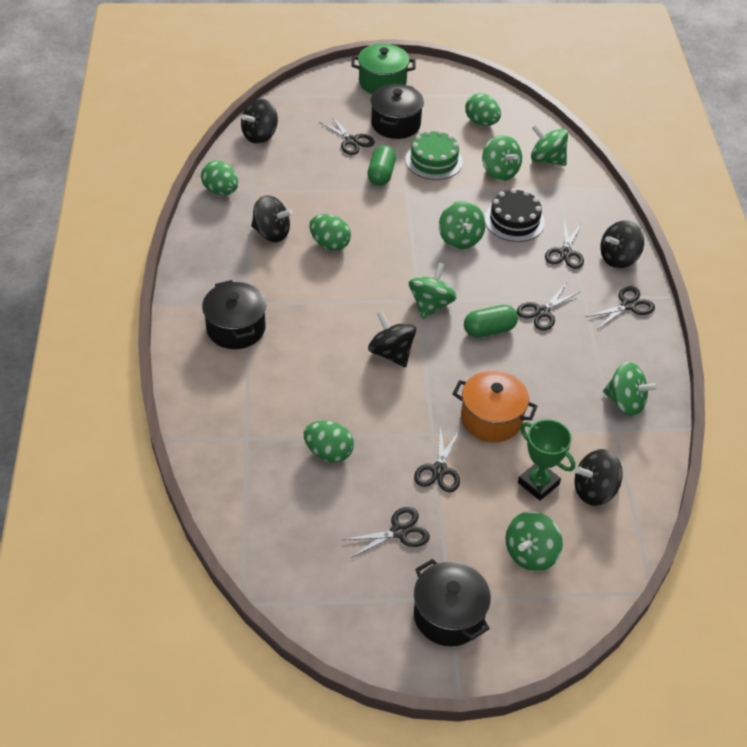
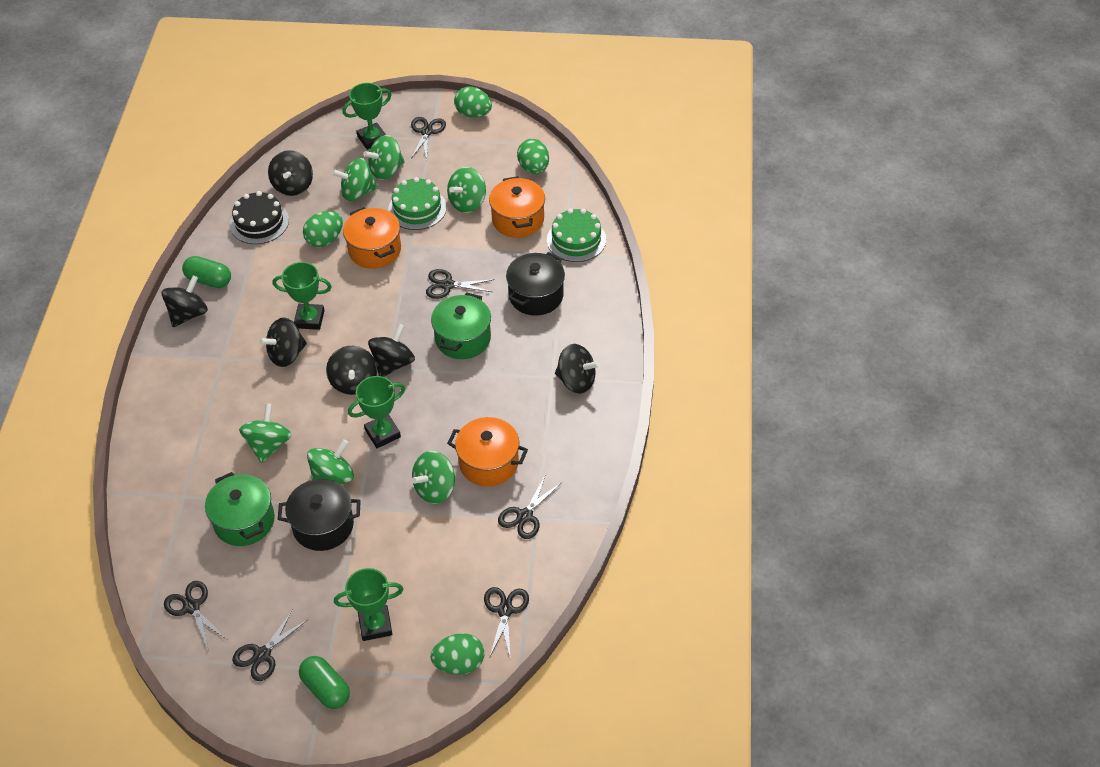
black pot: 3 -> 2
black spinning top: 5 -> 6
green cake: 1 -> 2
green pot: 1 -> 2
green trophy: 1 -> 4
orange pot: 1 -> 3

